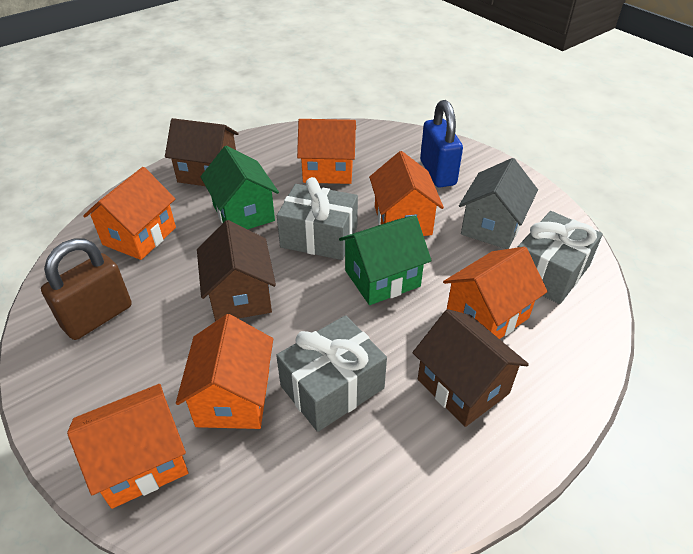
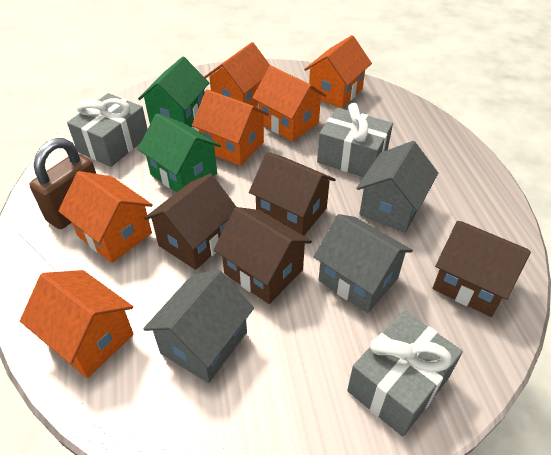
blue padlock: 1 -> 0
brown house: 3 -> 4
grey house: 1 -> 3

